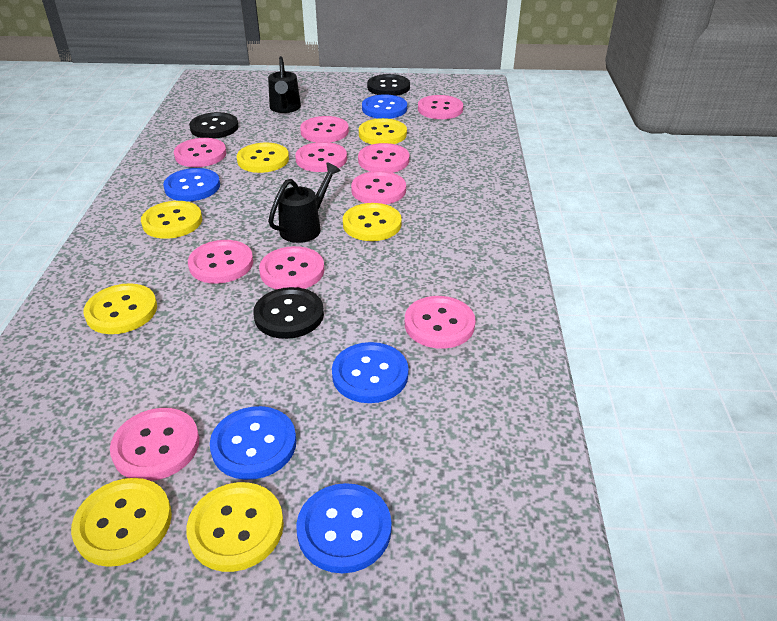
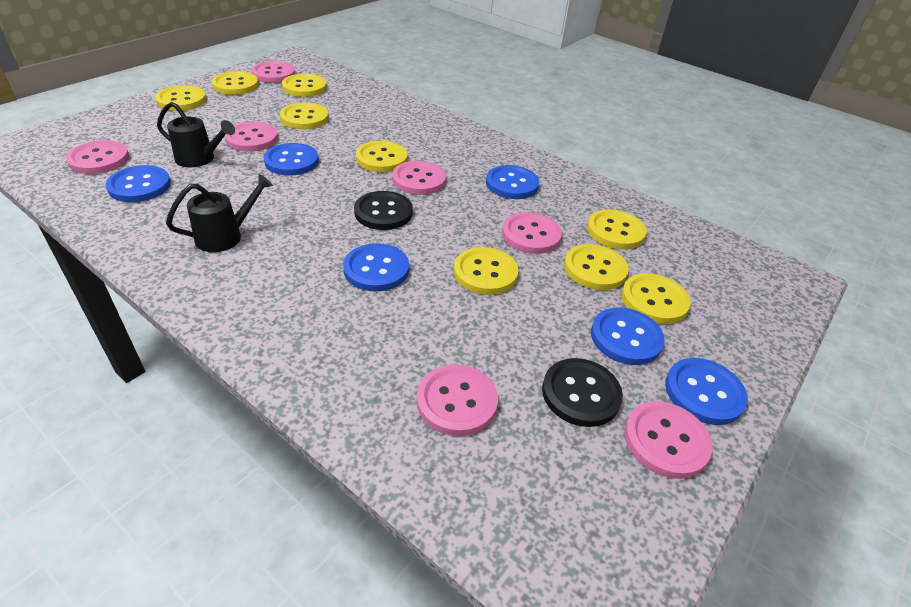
black button: 3 -> 2
blue button: 5 -> 6
pink button: 10 -> 7
yellow button: 7 -> 9

